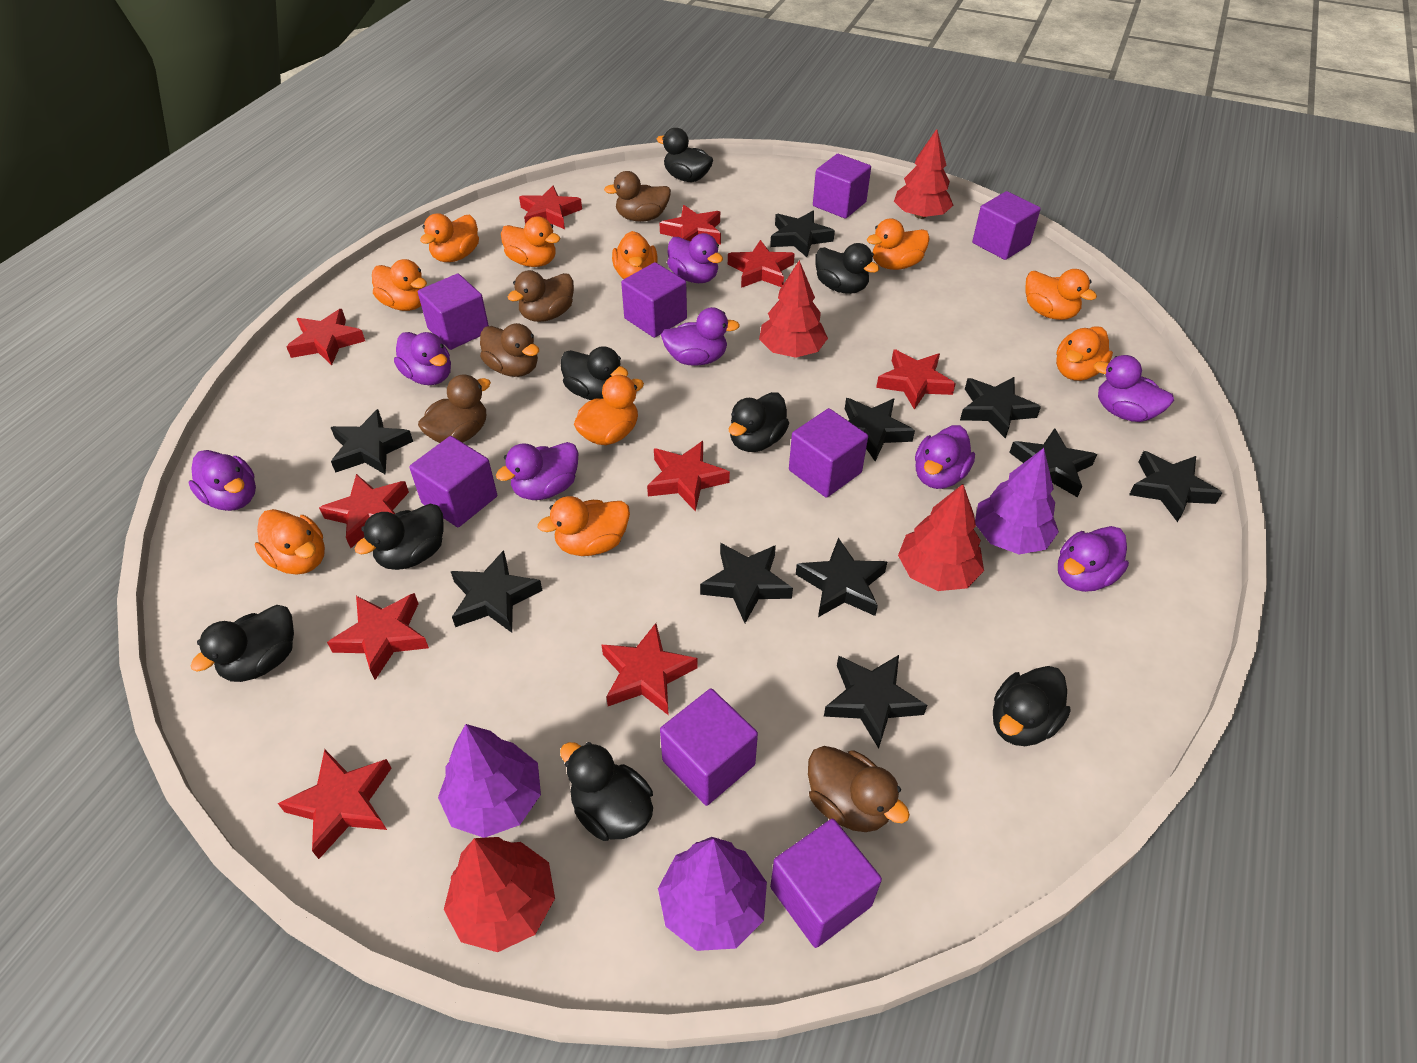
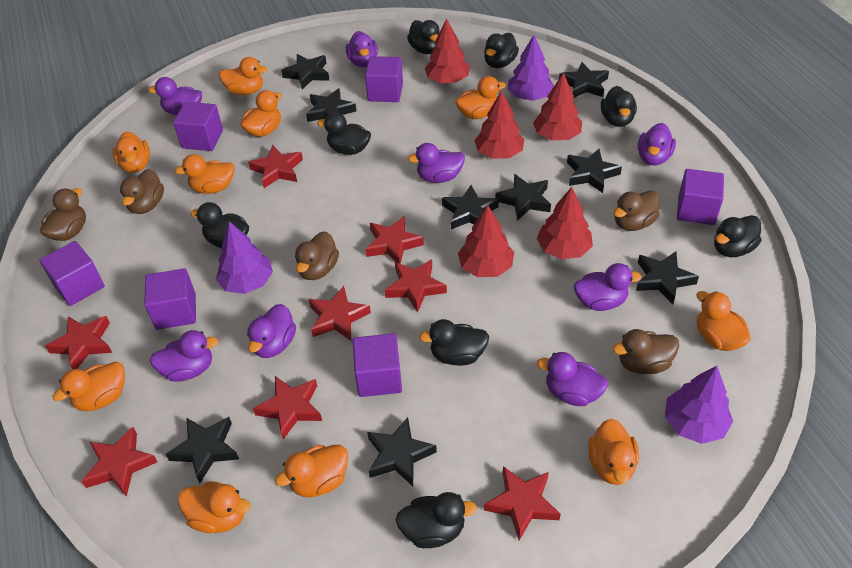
black star: 10 -> 9
purple cube: 8 -> 6
red star: 10 -> 8
red tree: 4 -> 5

